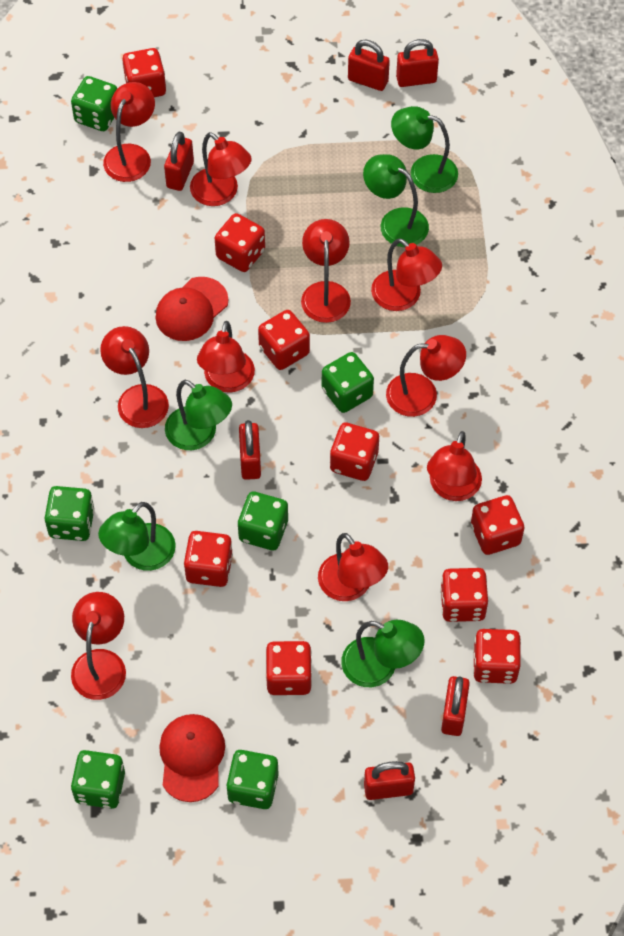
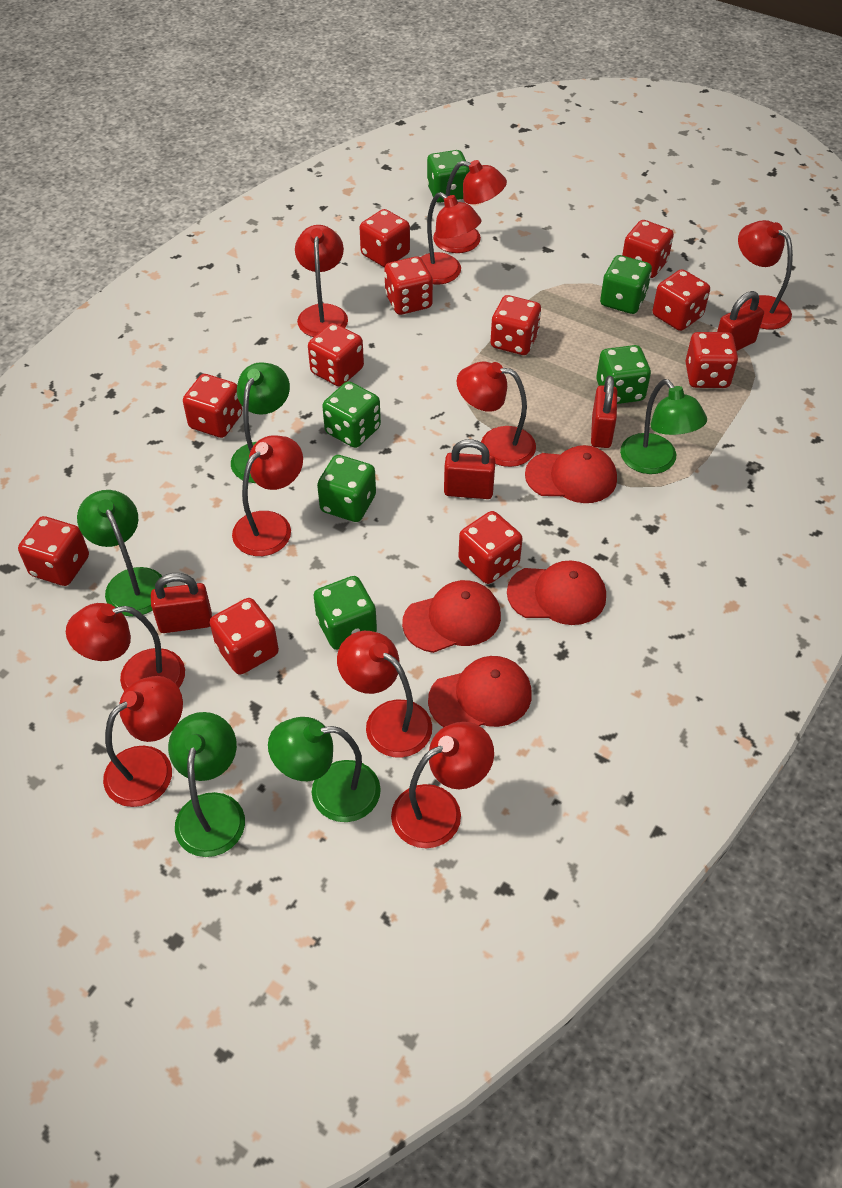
red cap: 2 -> 4
red dice: 9 -> 11
red padlock: 6 -> 4

